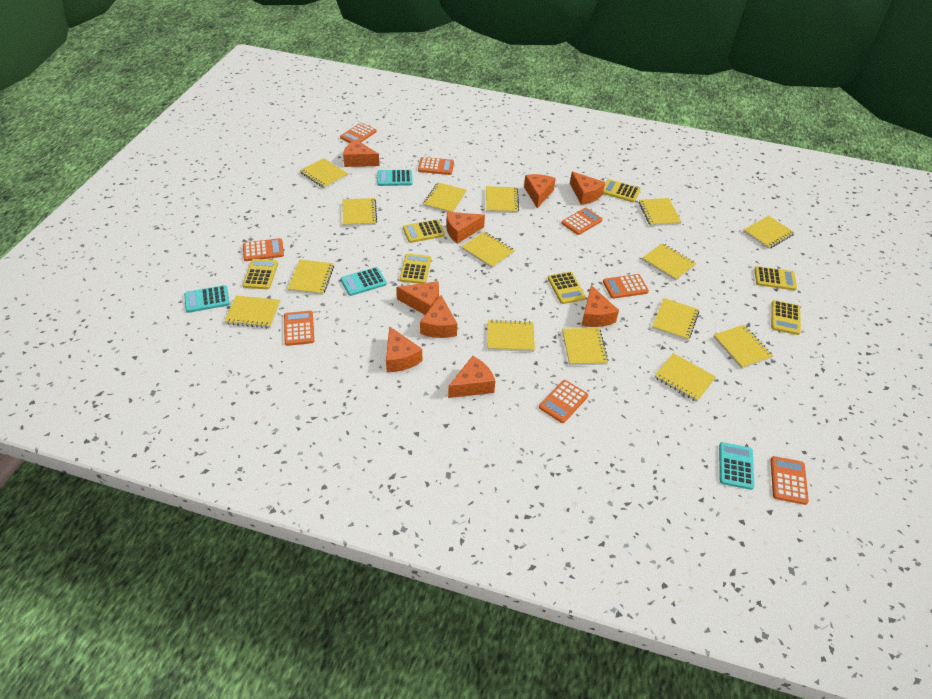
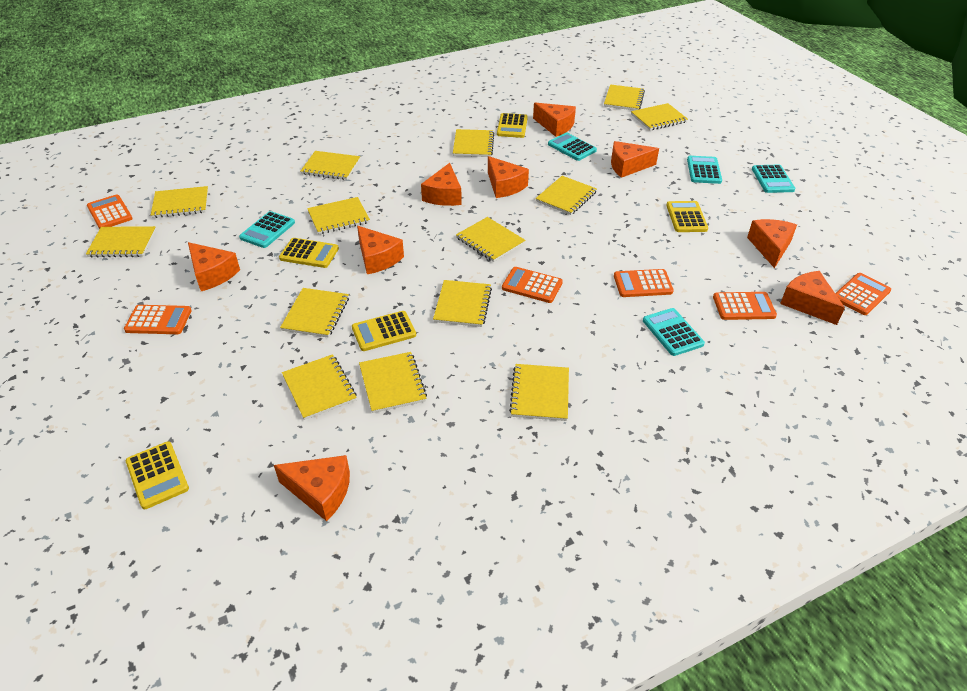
orange calculator: 8 -> 6
turquoise calculator: 4 -> 5
yellow calculator: 7 -> 5
yellow notebook: 15 -> 14

